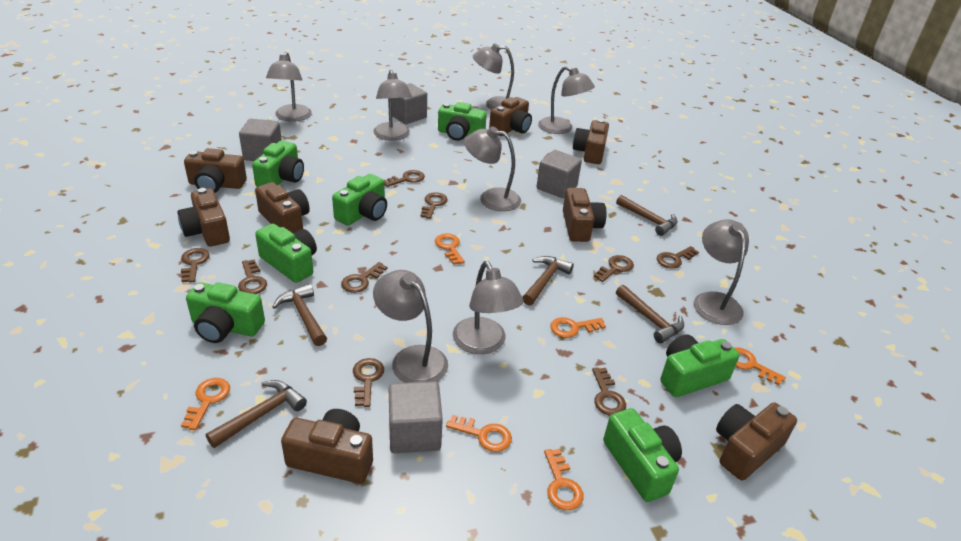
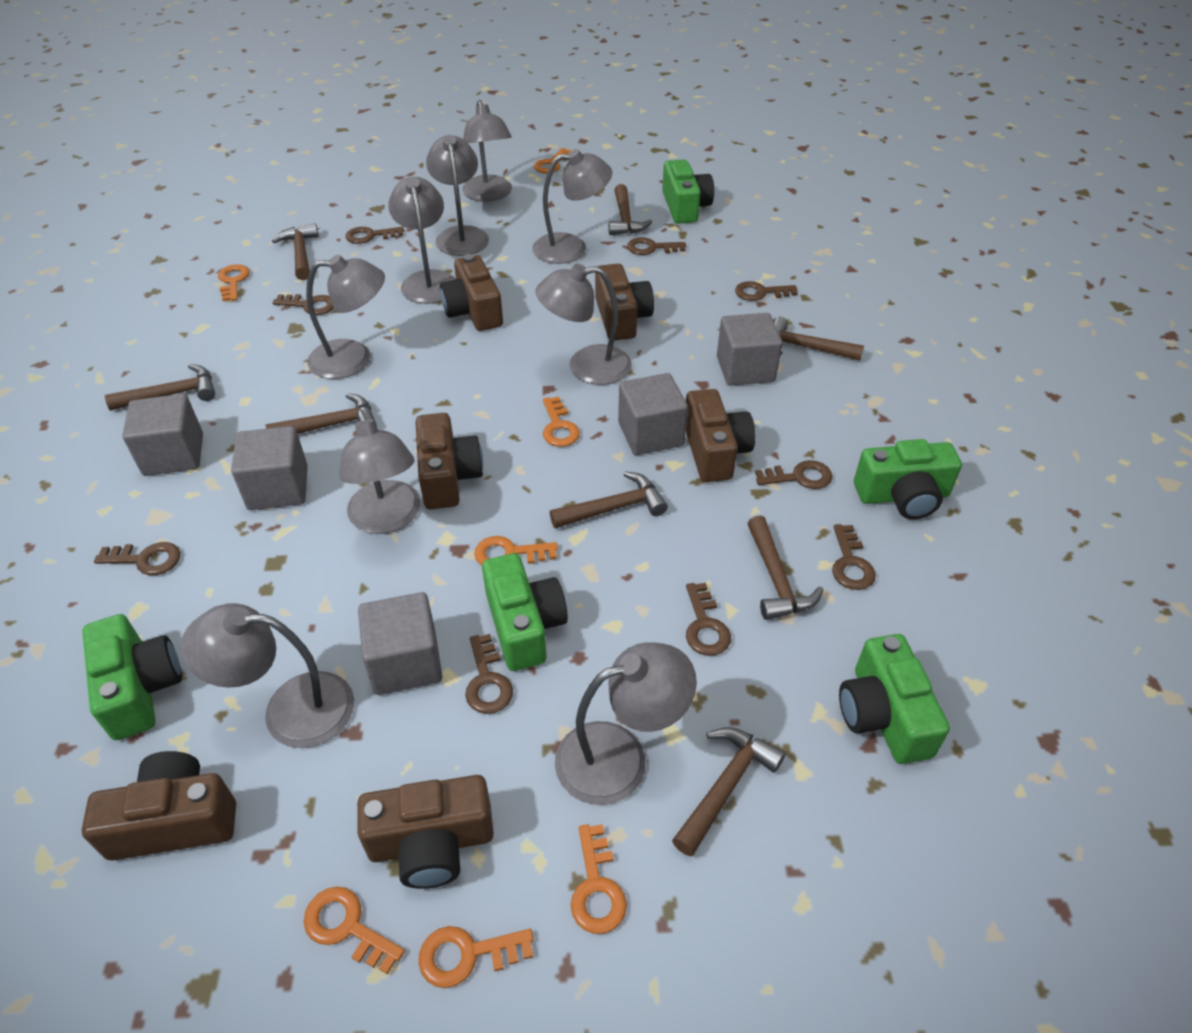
brown camera: 8 -> 6
brown hammer: 5 -> 8
green camera: 7 -> 5
grey cube: 4 -> 5
grey lamp: 8 -> 9
orange key: 6 -> 7

